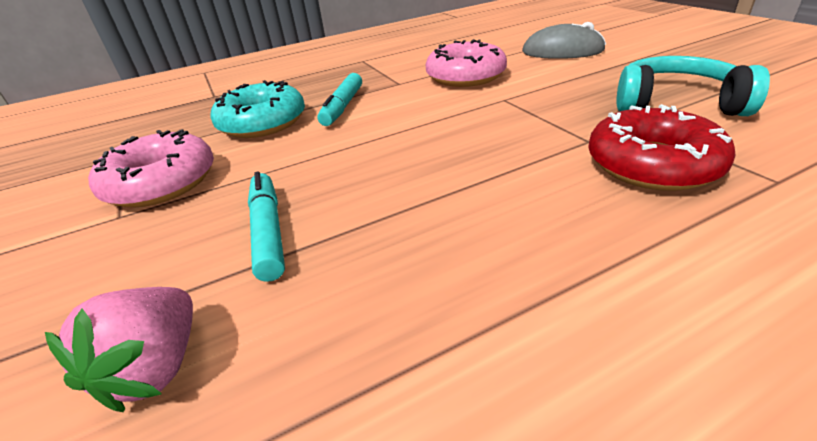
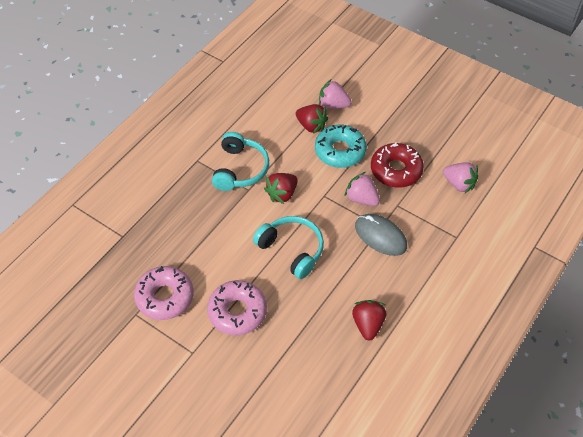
pink strawberry: 1 -> 3
red strawberry: 0 -> 3
turquoise headphones: 1 -> 2
turquoise marker: 2 -> 0

